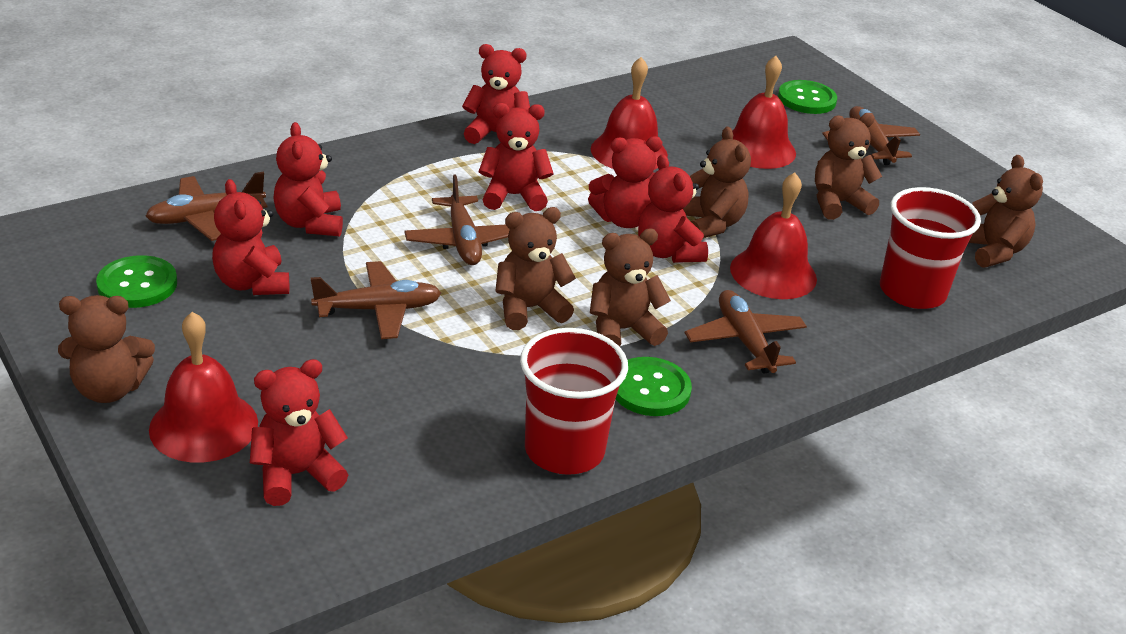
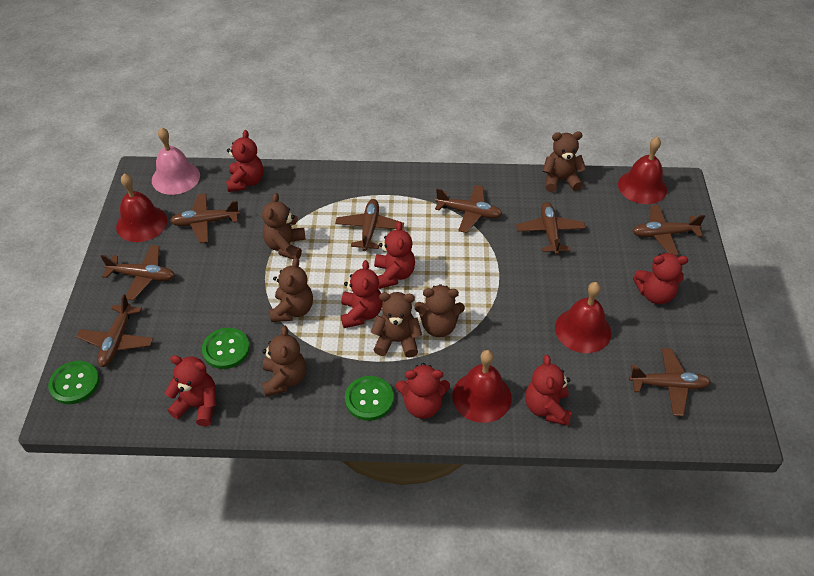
brown plane: 5 -> 8
pink bell: 0 -> 1
red cup: 2 -> 0

